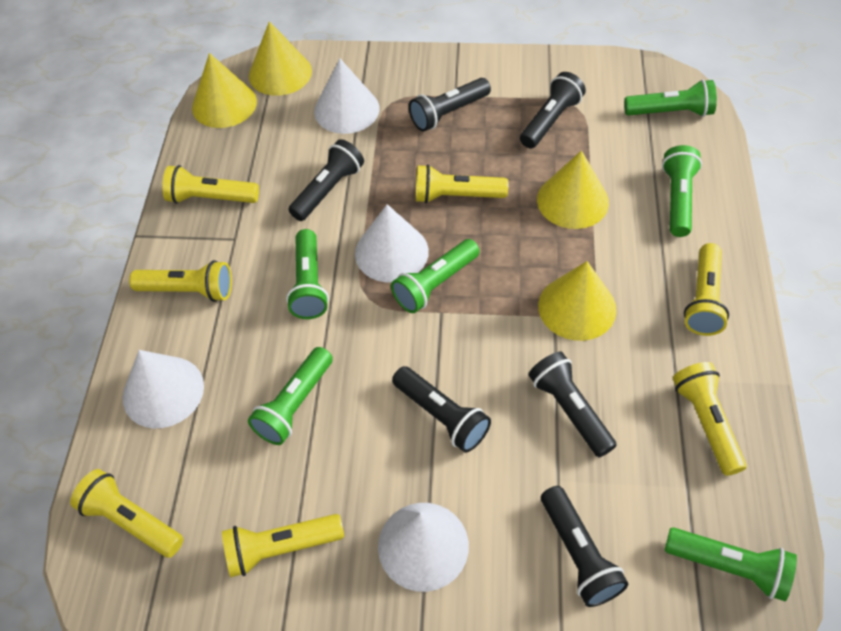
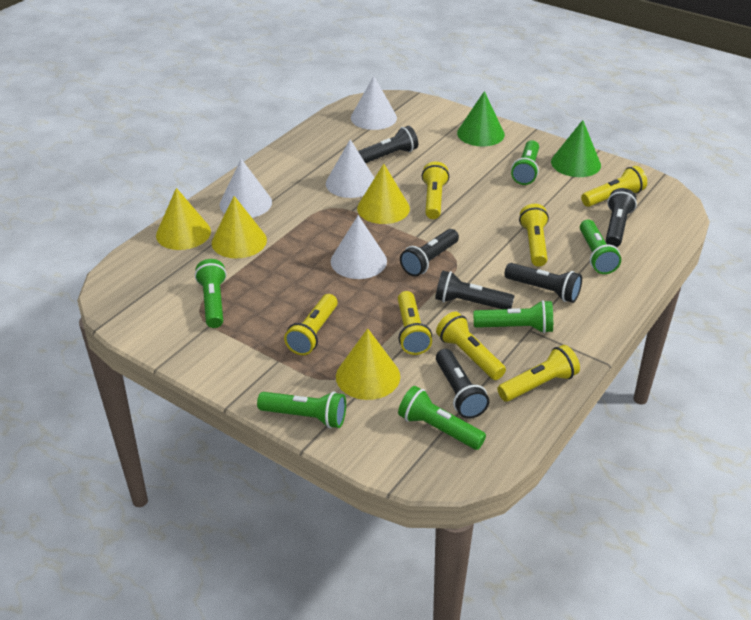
green cone: 0 -> 2

